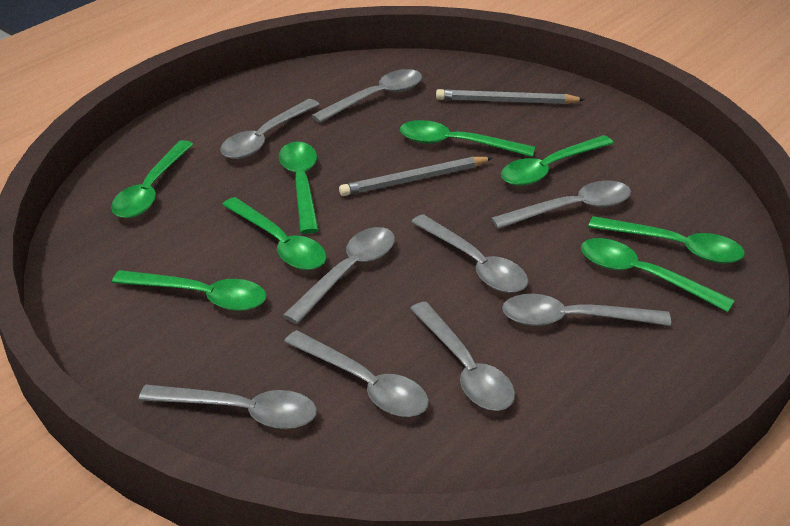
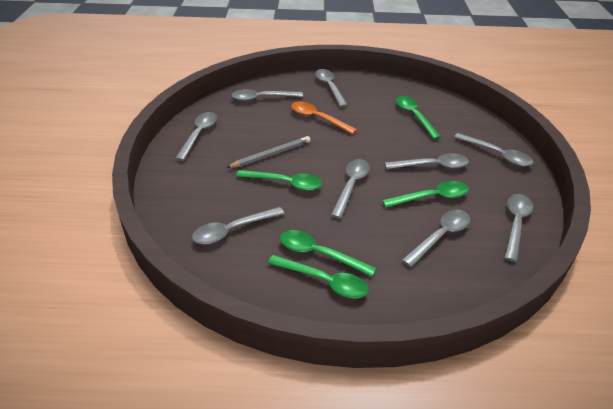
green spoon: 8 -> 5
grey pencil: 2 -> 1
orange spoon: 0 -> 1

